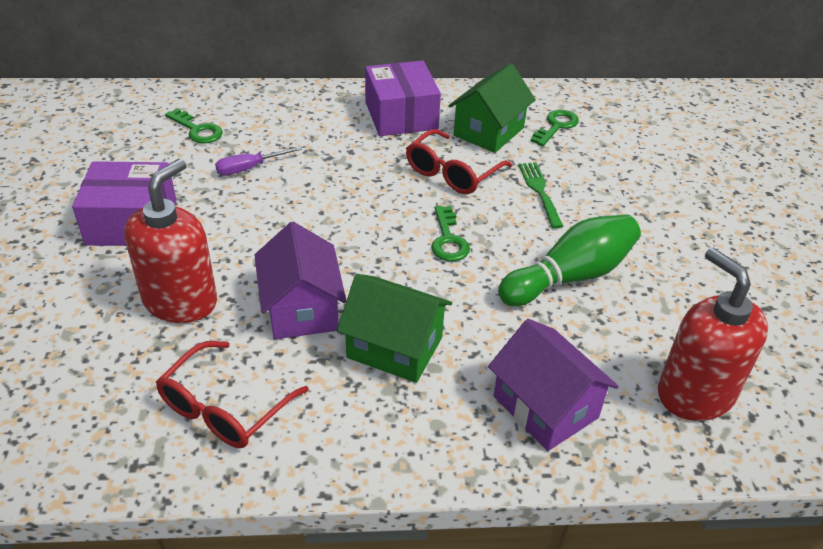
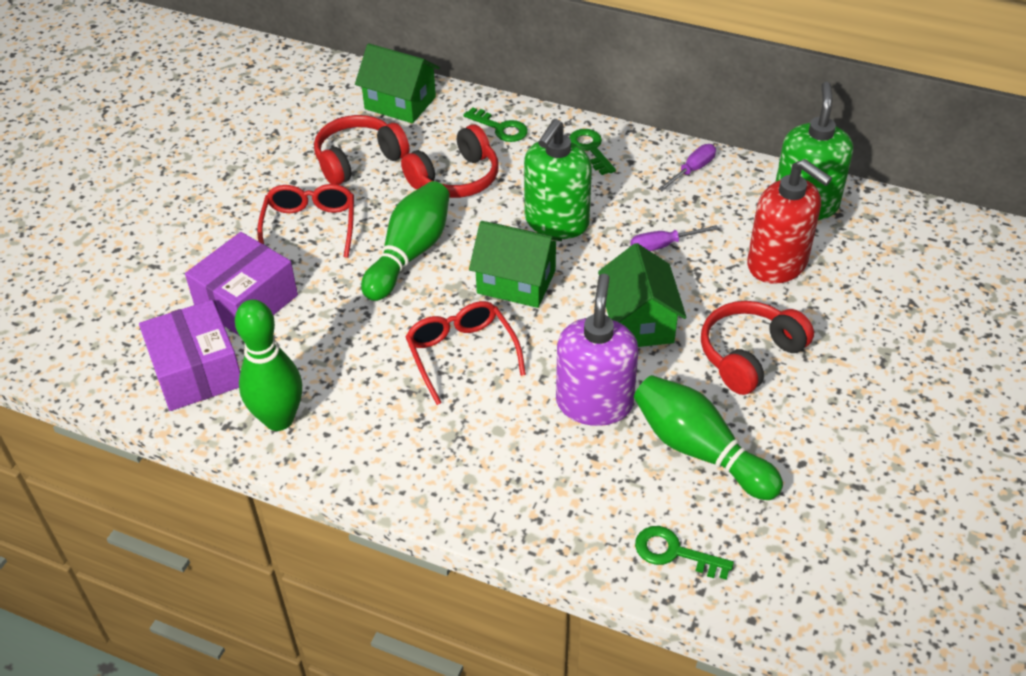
green bowling pin: 1 -> 3
green fork: 1 -> 0
green house: 2 -> 3
green soap dispenser: 0 -> 2
purple house: 2 -> 0
purple screwdriver: 1 -> 2
purple soap dispenser: 0 -> 1
red headphones: 0 -> 3
red soap dispenser: 2 -> 1

